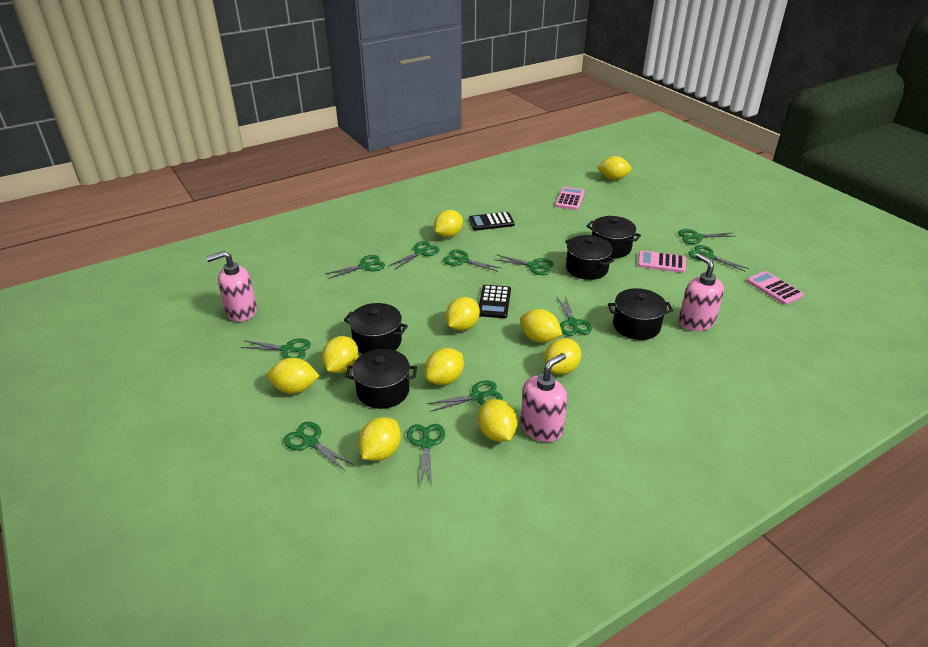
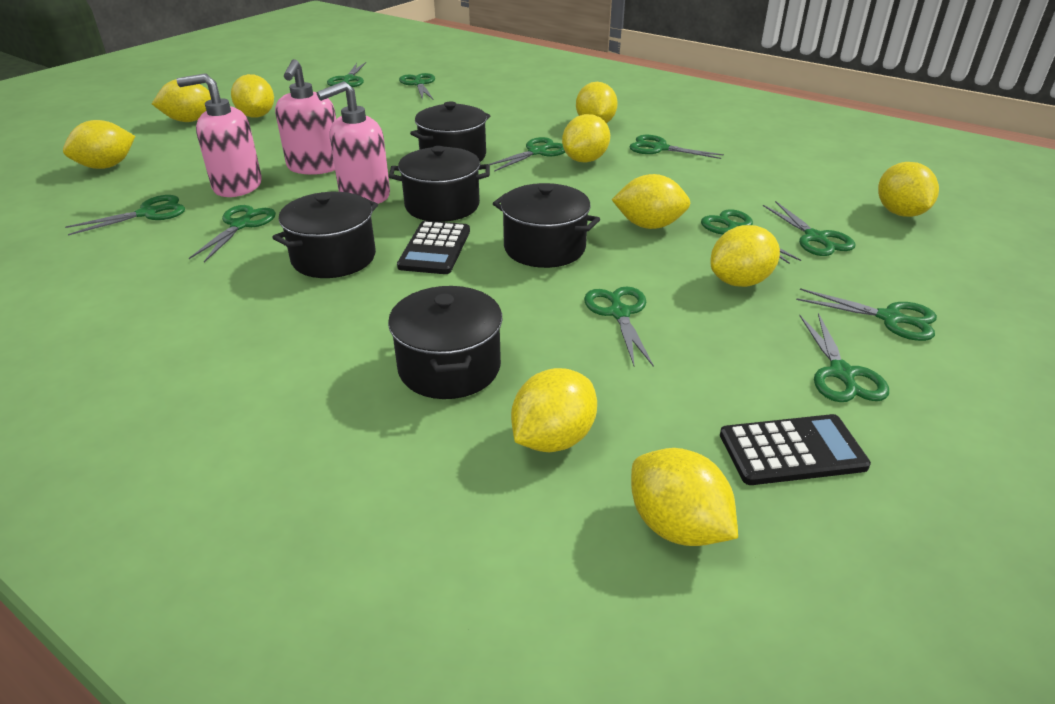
pink calculator: 3 -> 0

